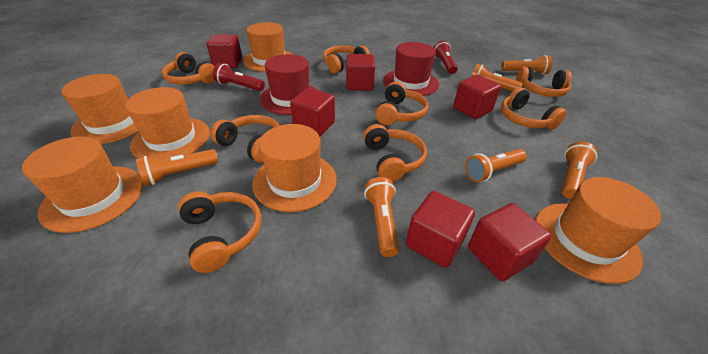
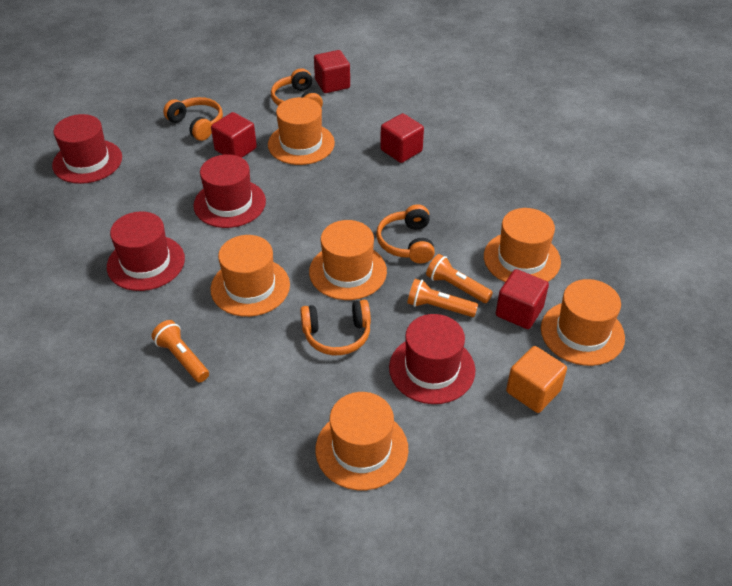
orange cube: 0 -> 1
orange flashlight: 6 -> 3
orange headphones: 8 -> 4
red cube: 6 -> 4
red flashlight: 2 -> 0
red hat: 2 -> 4

